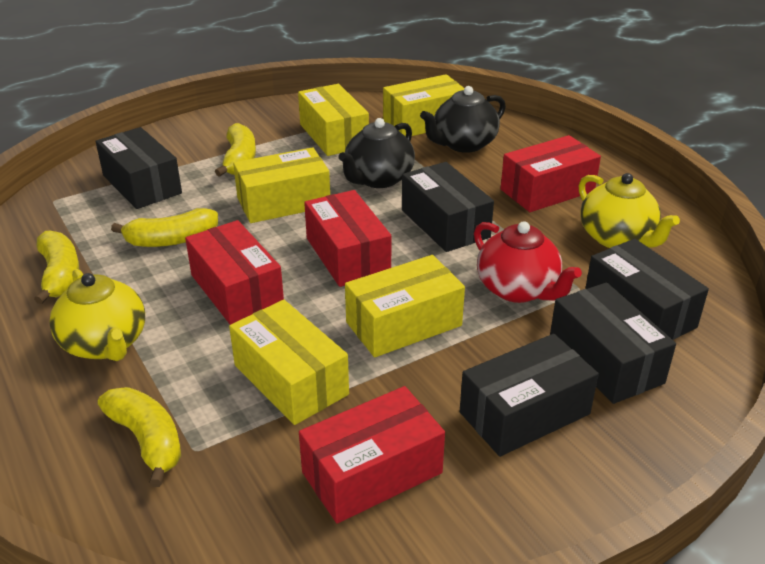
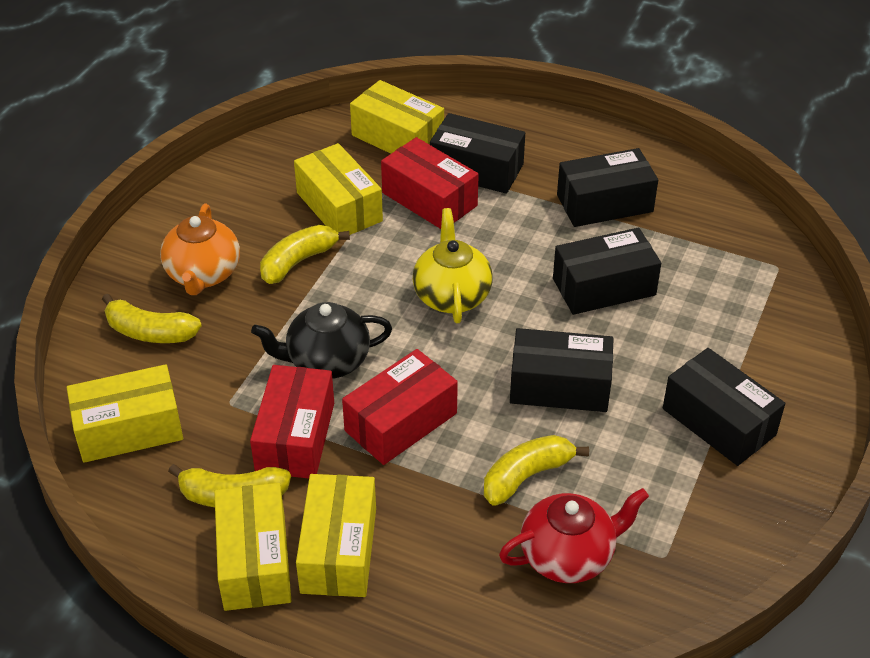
black teapot: 2 -> 1
orange teapot: 0 -> 1
red box: 4 -> 3
yellow teapot: 2 -> 1

